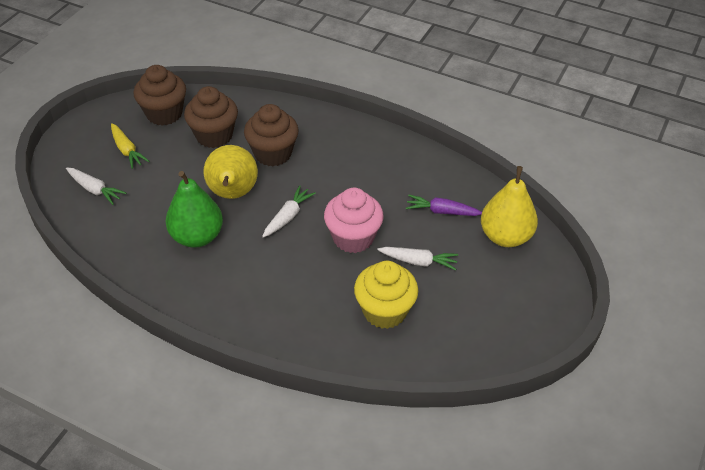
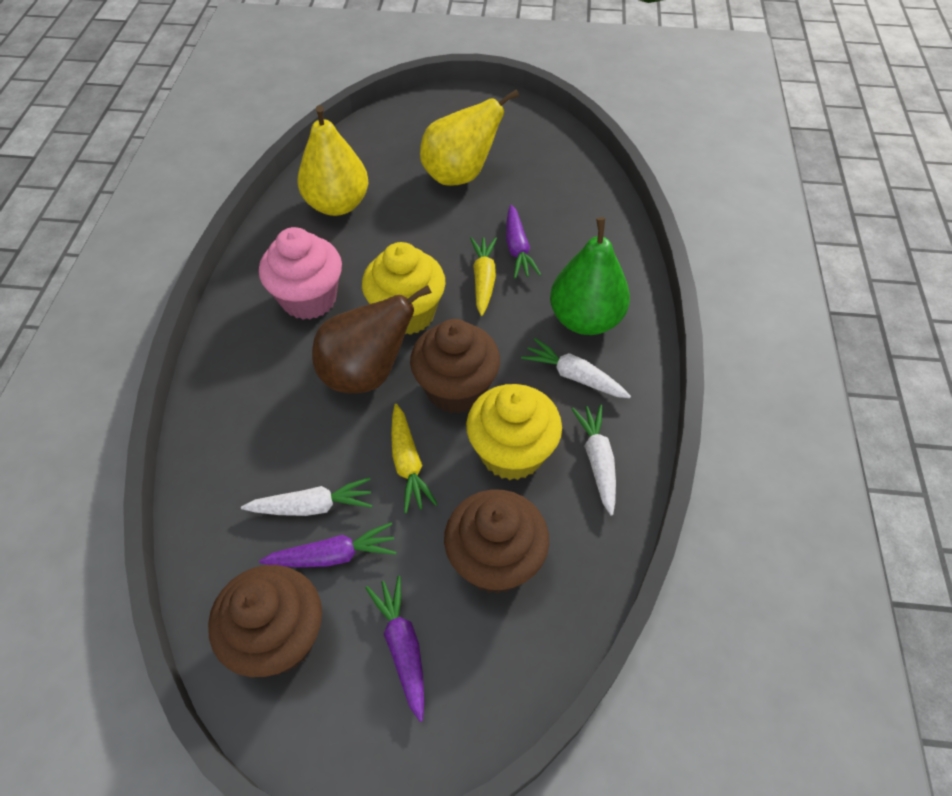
brown pear: 0 -> 1
purple carrot: 1 -> 3
yellow carrot: 1 -> 2
yellow cupcake: 1 -> 2

